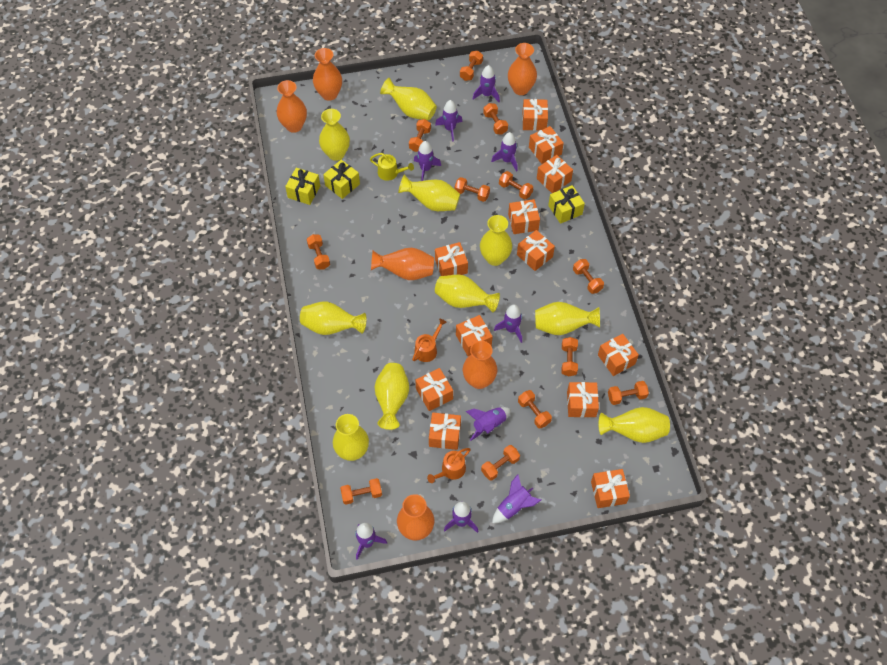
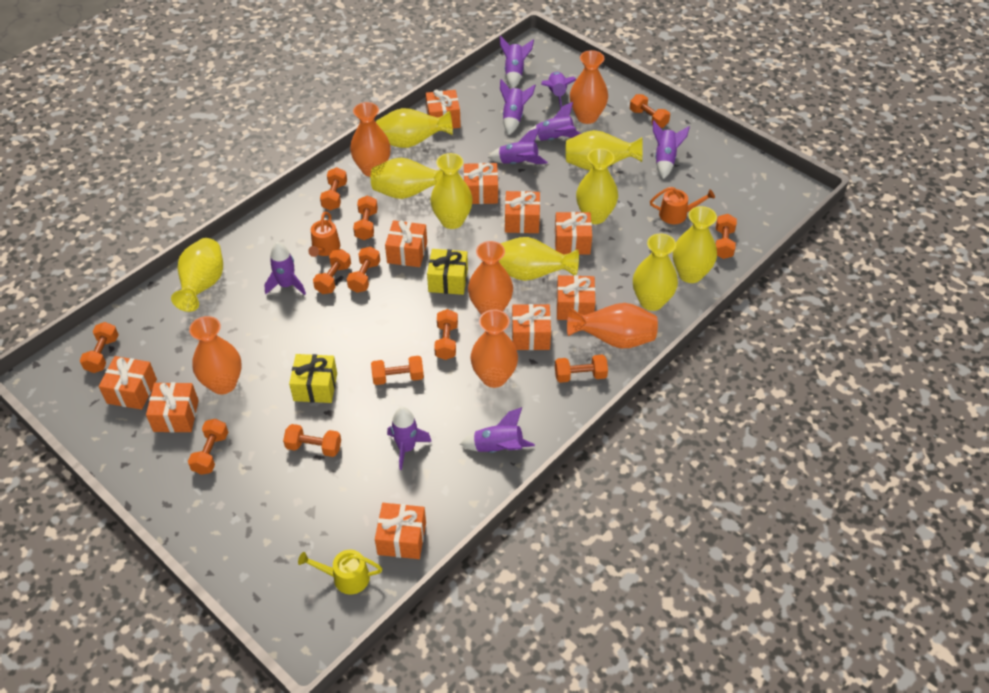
orange gift: 12 -> 10
yellow gift: 3 -> 2
yellow vase: 10 -> 9

